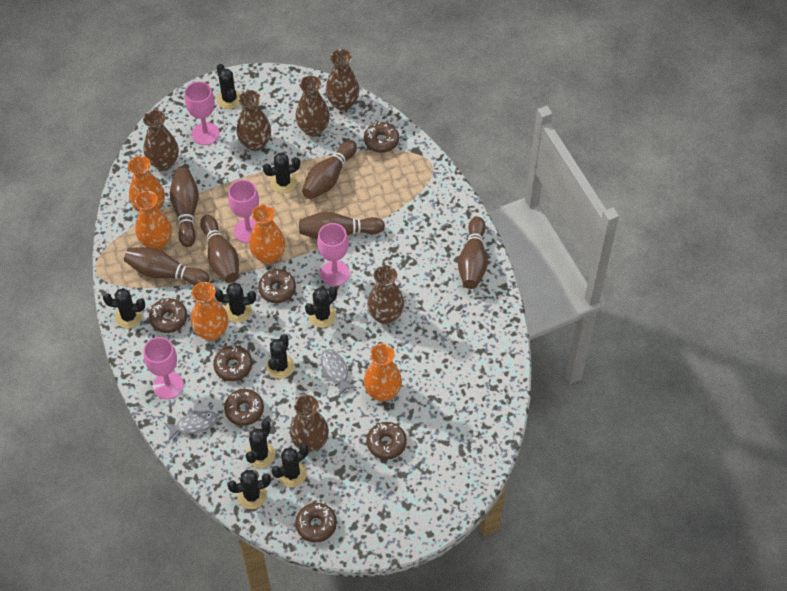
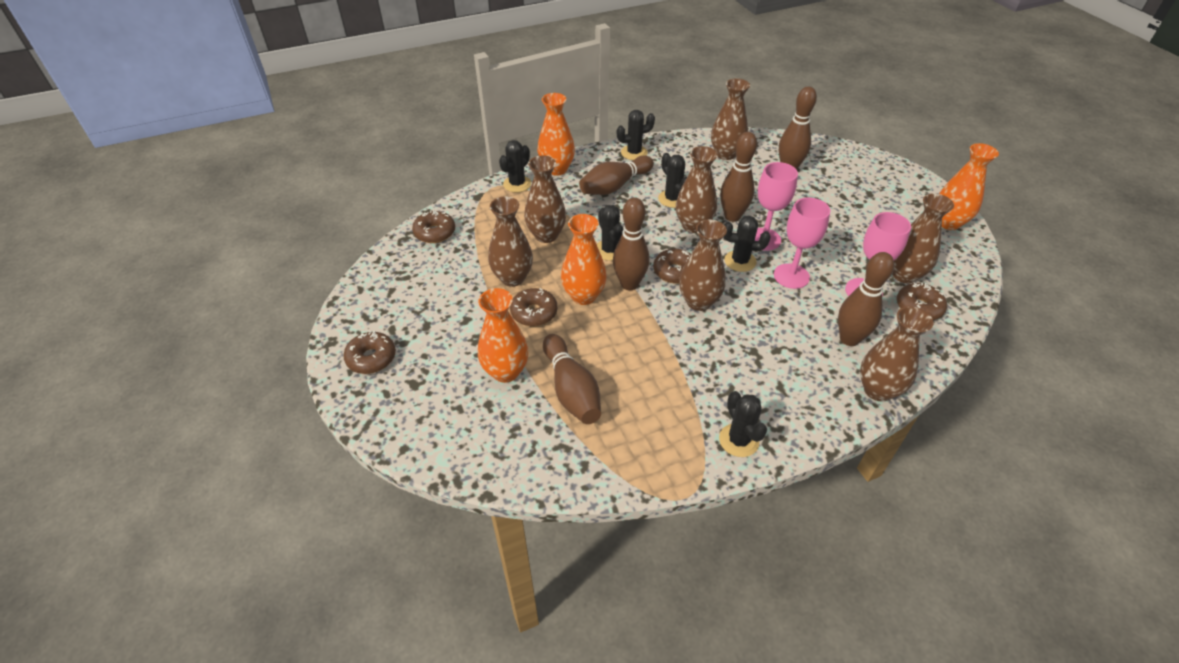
black cactus: 9 -> 6
brown donut: 7 -> 5
brown vase: 6 -> 7
grey fish: 2 -> 0
orange vase: 5 -> 4
pink goblet: 4 -> 3

